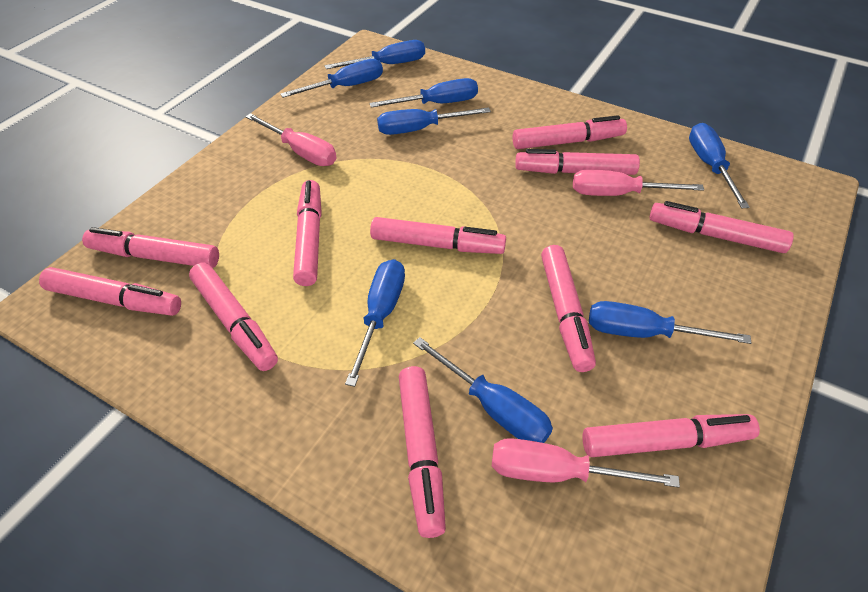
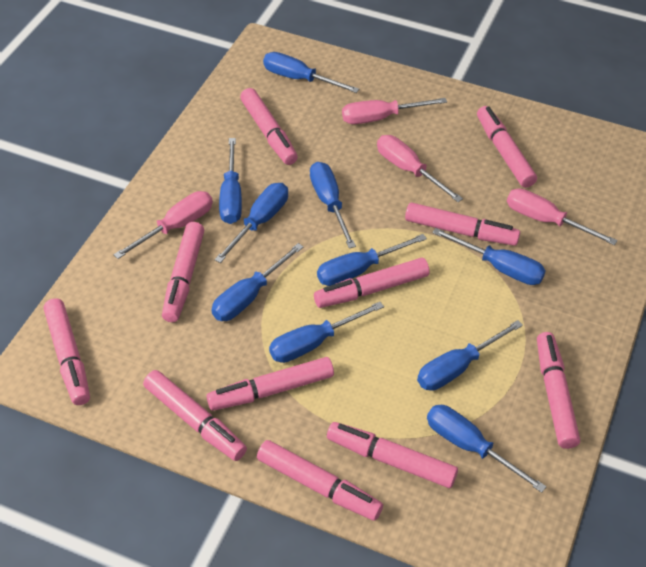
blue screwdriver: 8 -> 10
pink screwdriver: 3 -> 4

